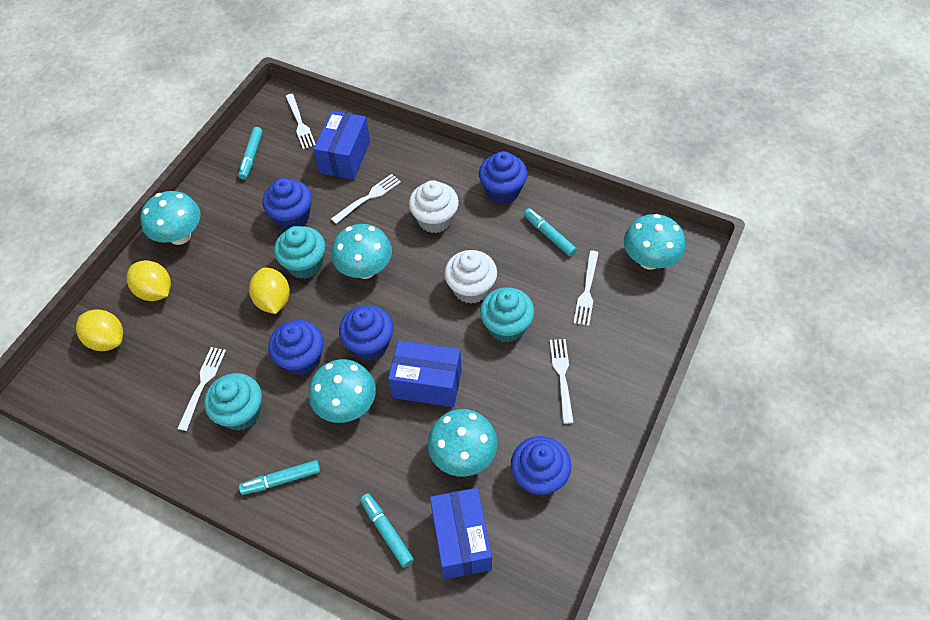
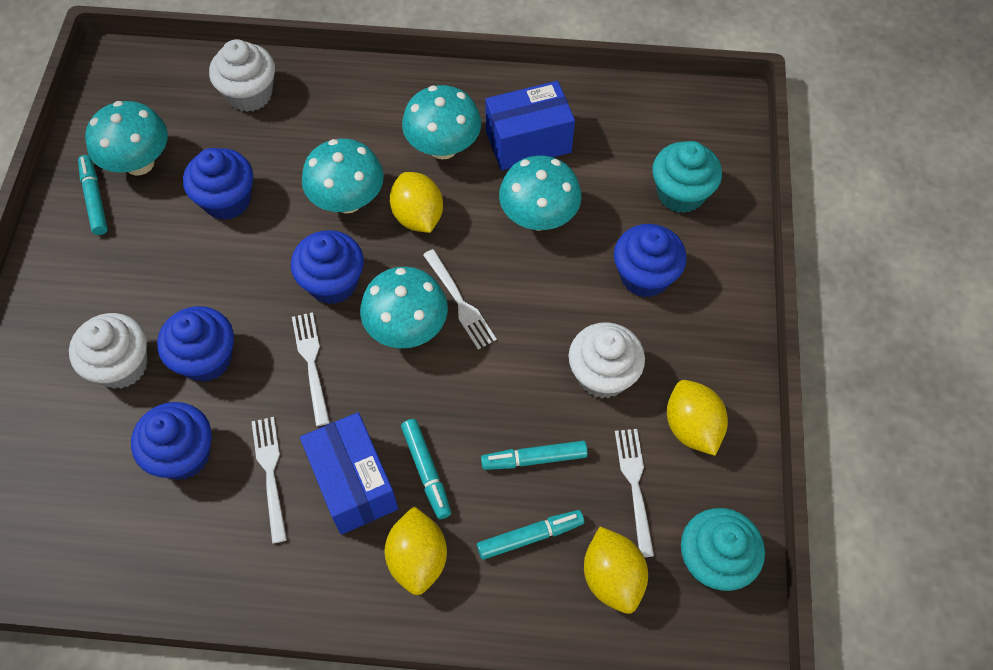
blue box: 3 -> 2
turquoise cupcake: 3 -> 2
white cupcake: 2 -> 3
white fork: 5 -> 4
yellow lemon: 3 -> 4

